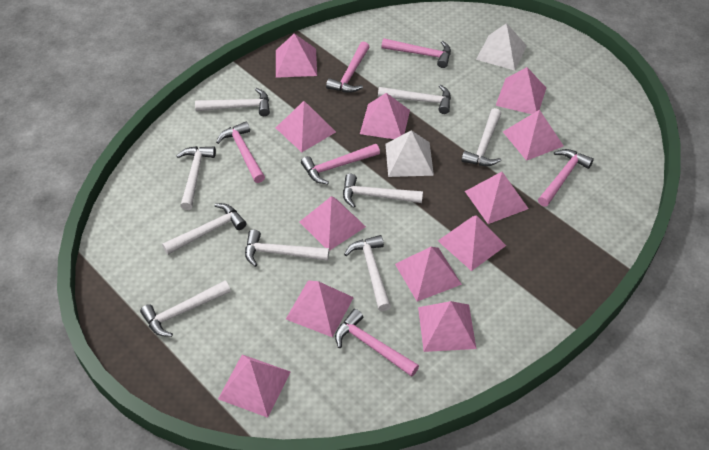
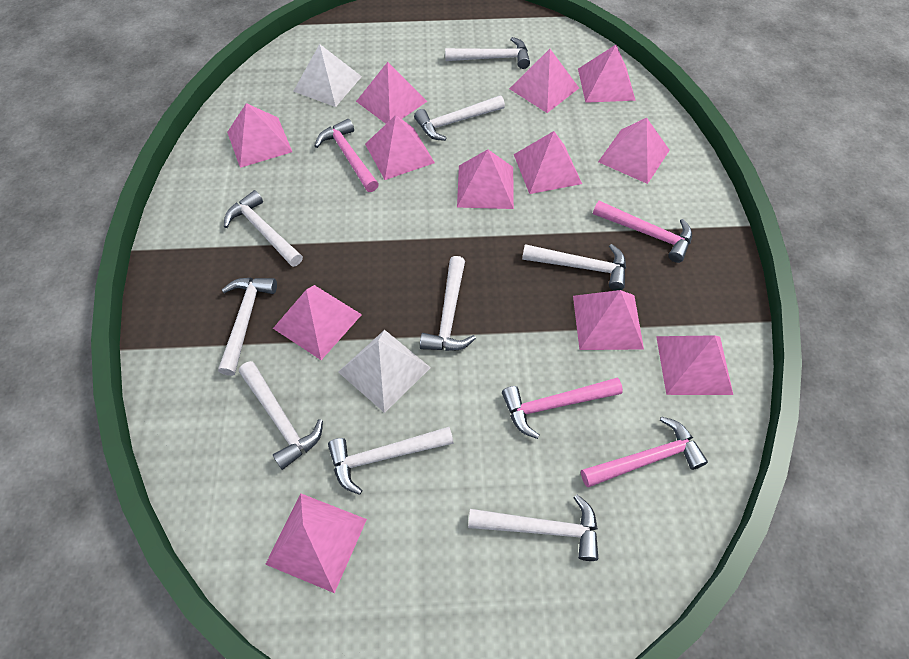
pink hammer: 6 -> 4

